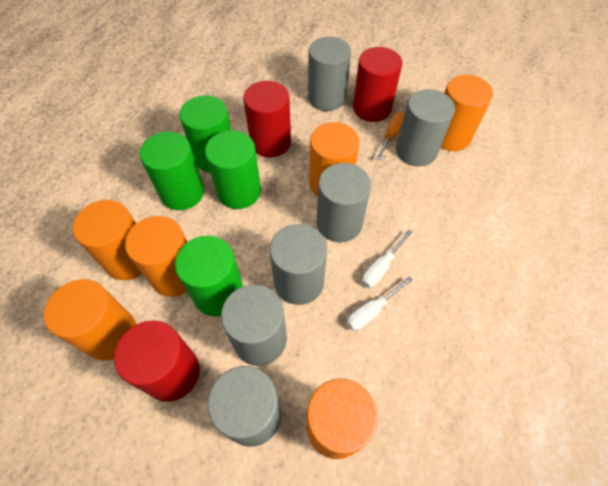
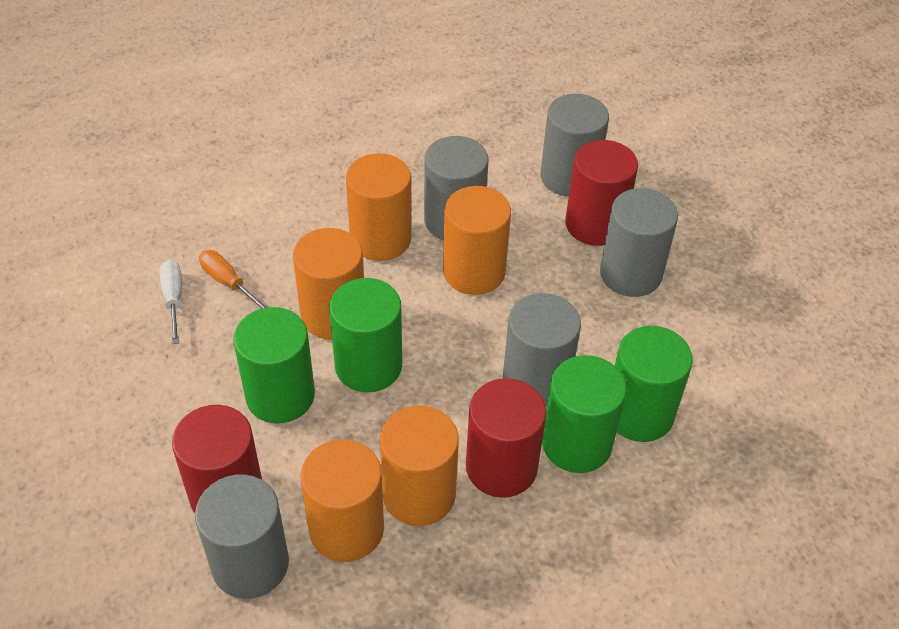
grey cylinder: 6 -> 5
orange cylinder: 6 -> 5
white screwdriver: 2 -> 1

